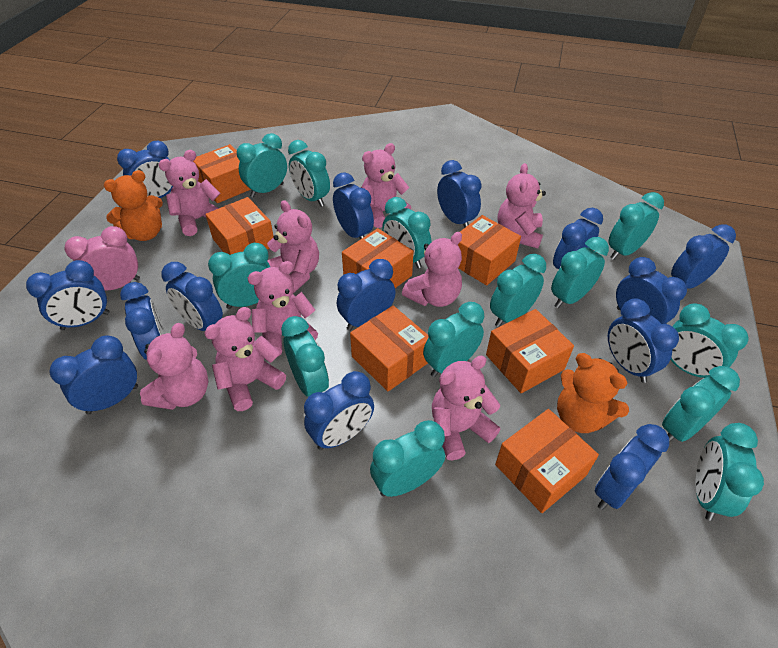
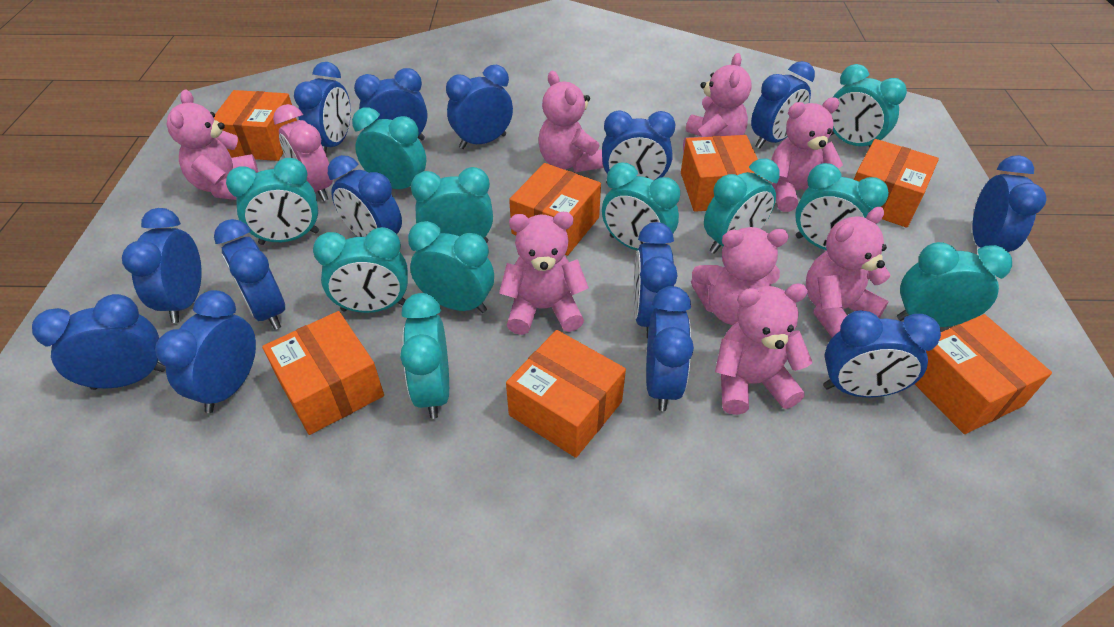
orange teddy bear: 2 -> 0
pink teddy bear: 9 -> 8
turquoise clock: 13 -> 11

